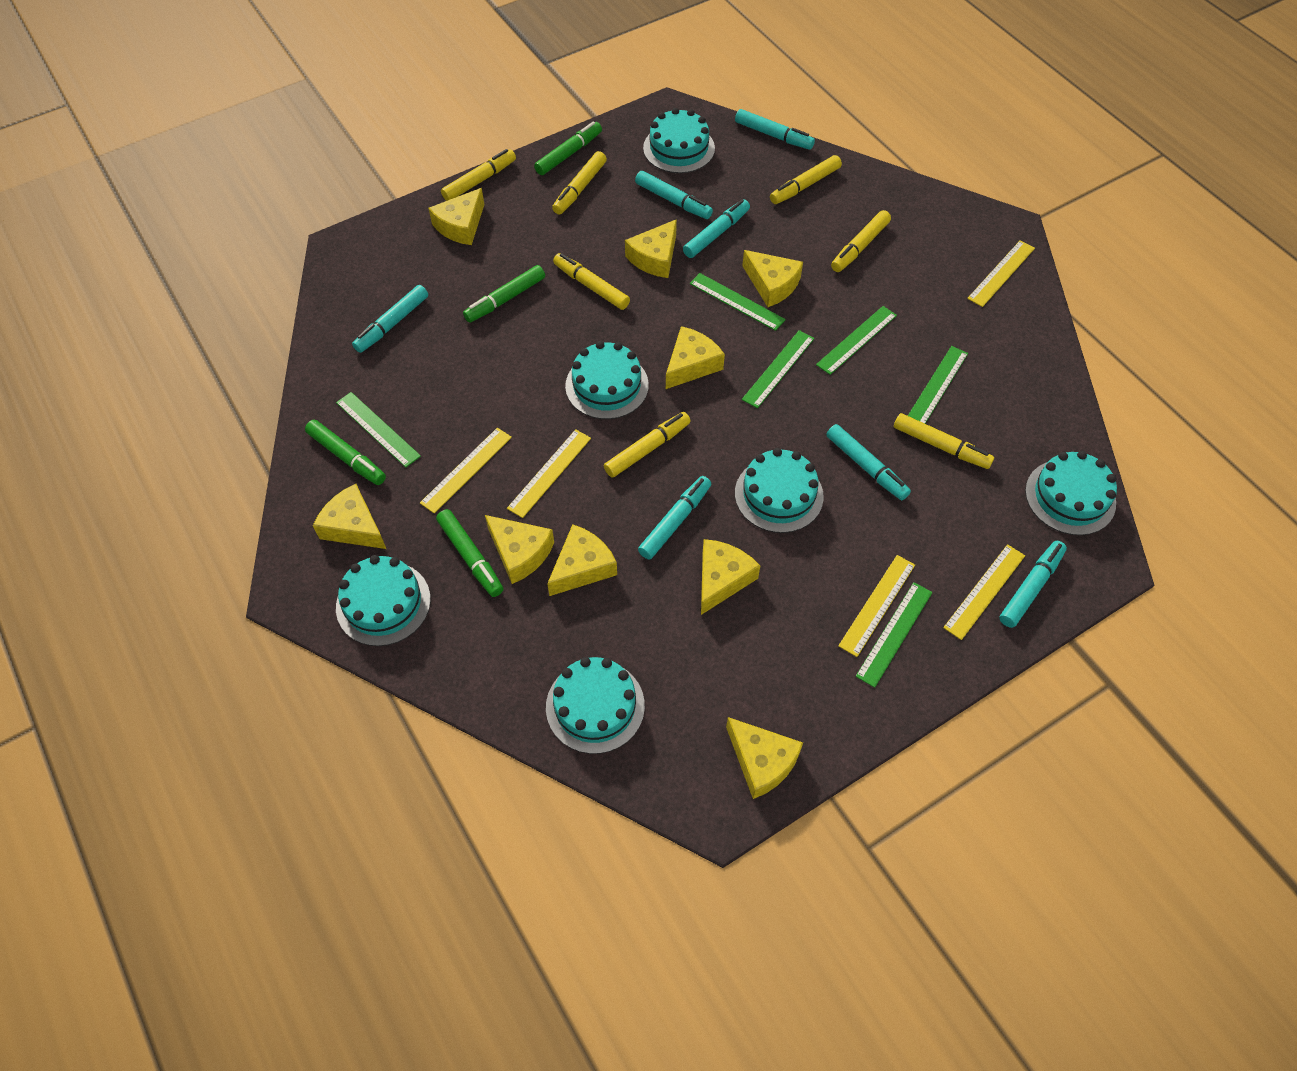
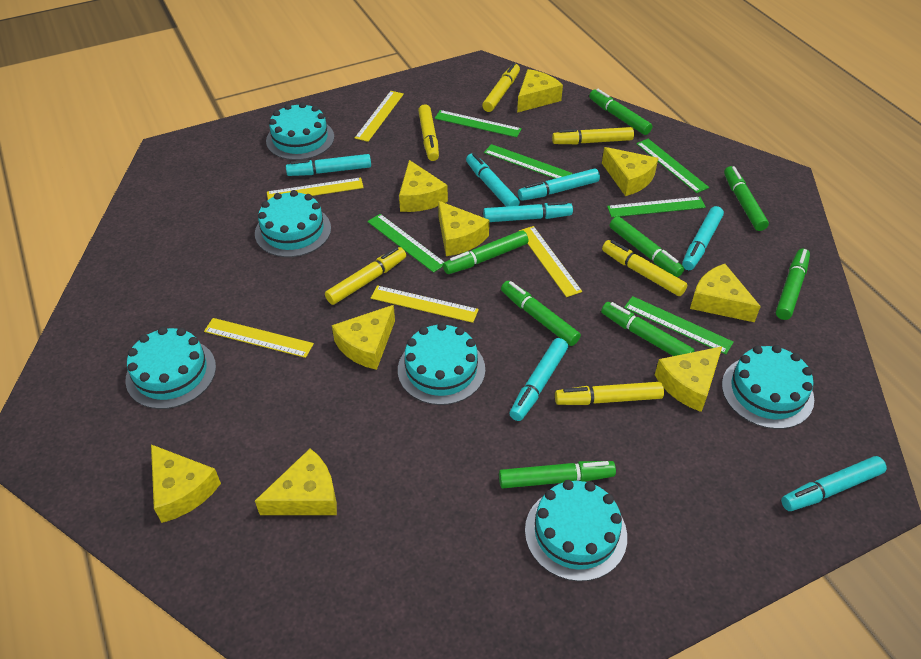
green marker: 4 -> 8
yellow marker: 7 -> 6

